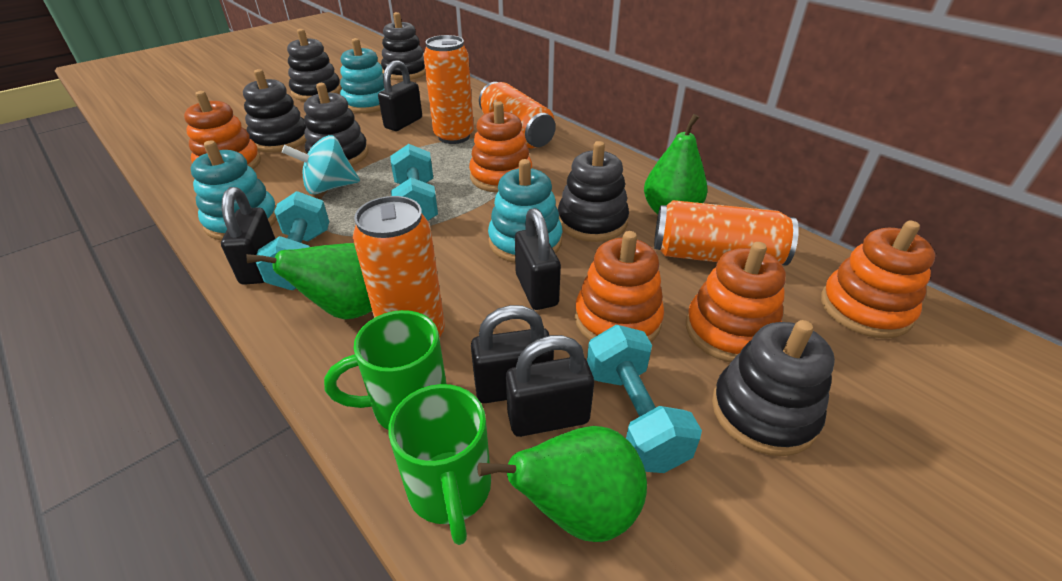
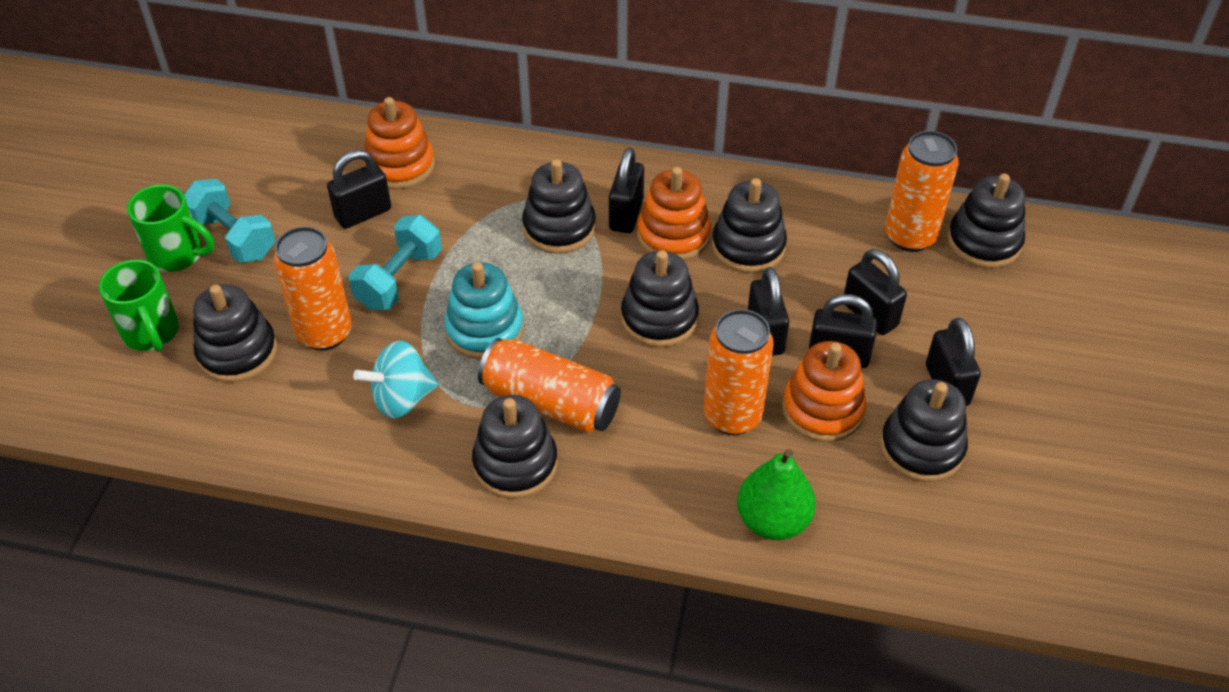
black padlock: 5 -> 6
black stacking toy: 6 -> 7
green pear: 3 -> 1
orange stacking toy: 5 -> 3
turquoise dumbbell: 3 -> 2
turquoise stacking toy: 3 -> 1

